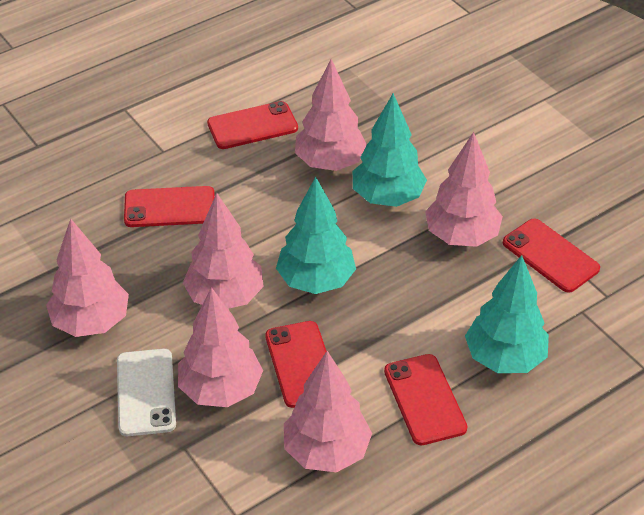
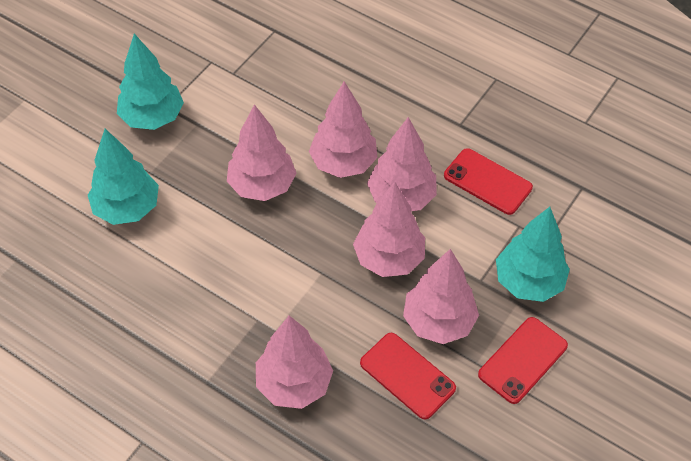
red phone: 5 -> 3
white phone: 1 -> 0

